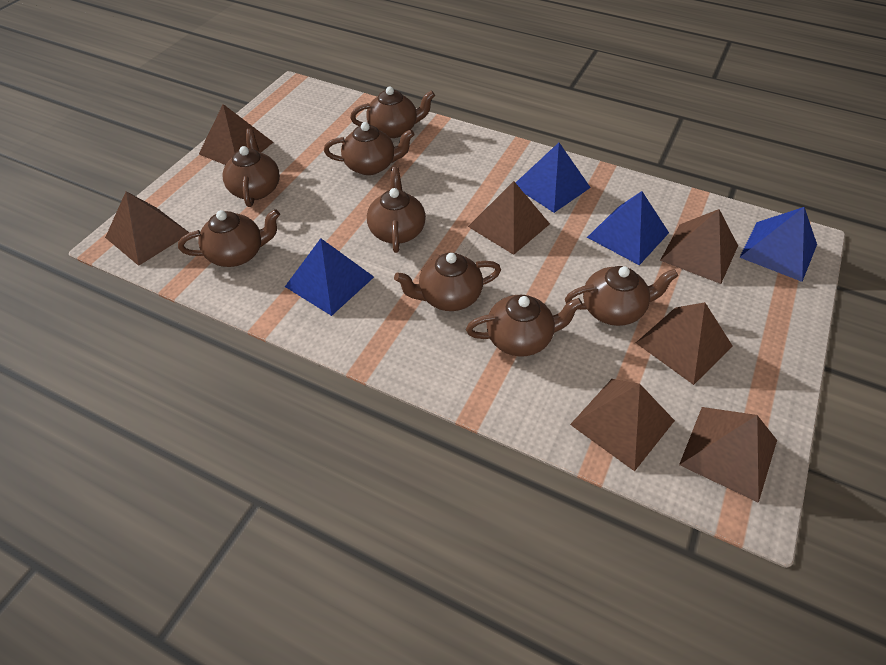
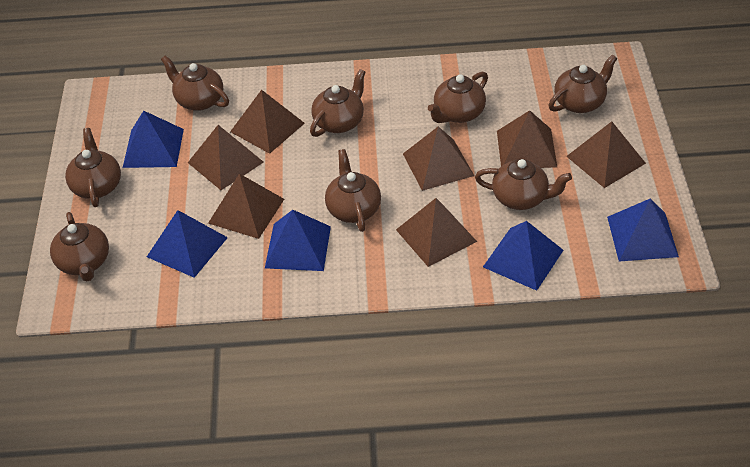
blue pyramid: 4 -> 5

